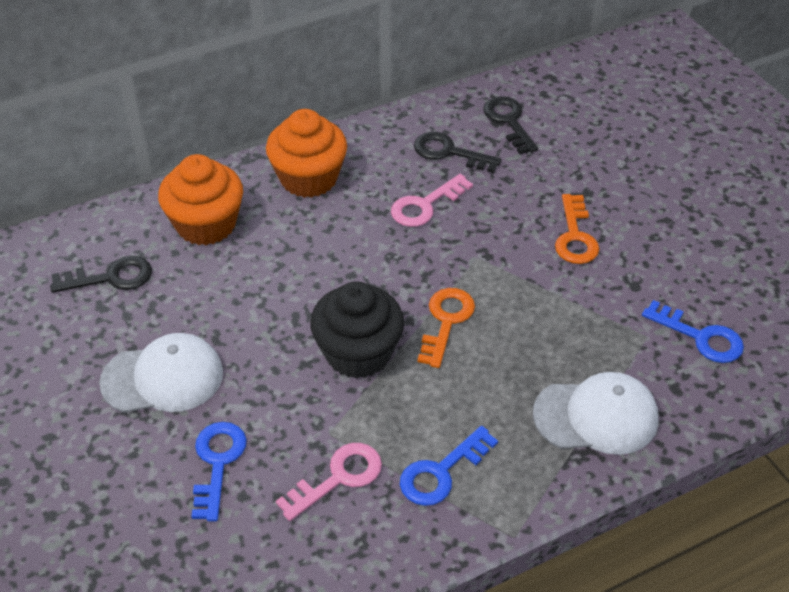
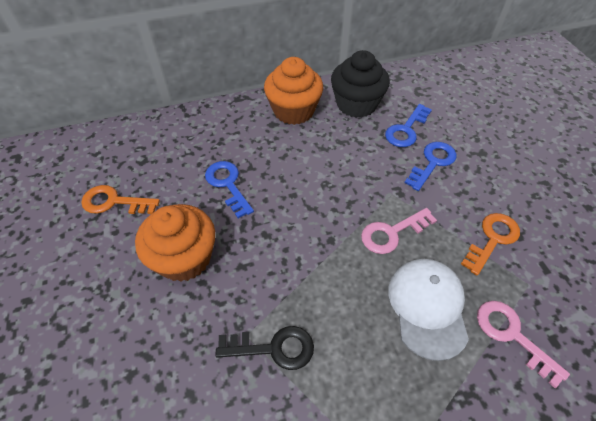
black key: 3 -> 1
white cap: 2 -> 1

